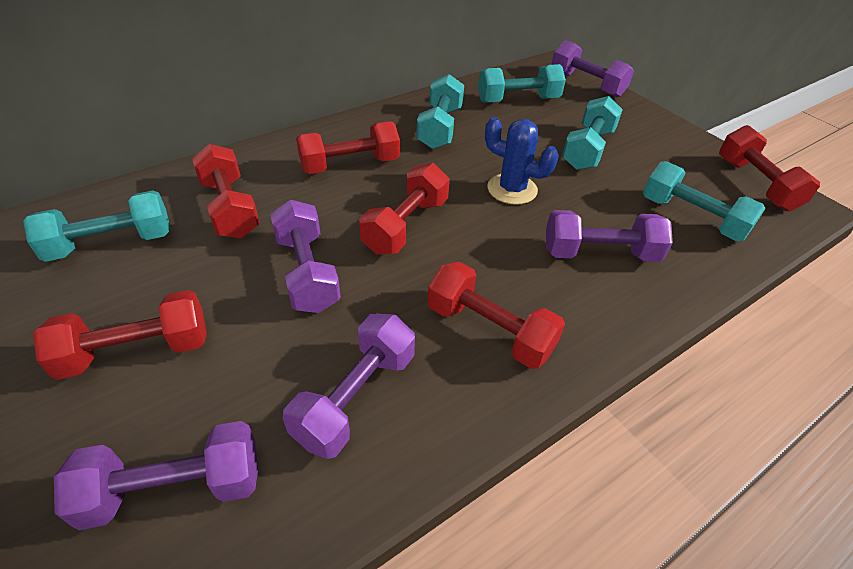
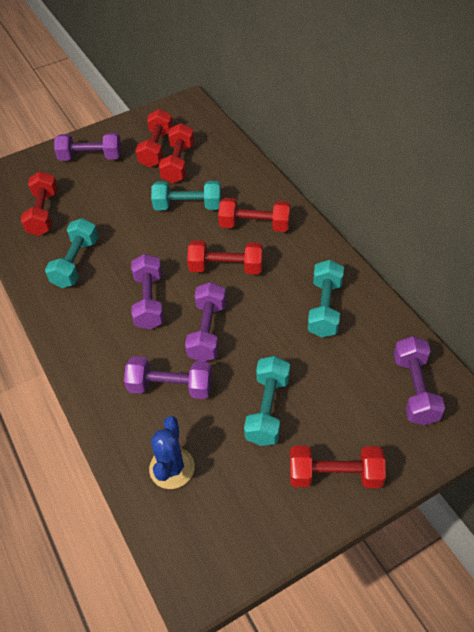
turquoise dumbbell: 5 -> 4

